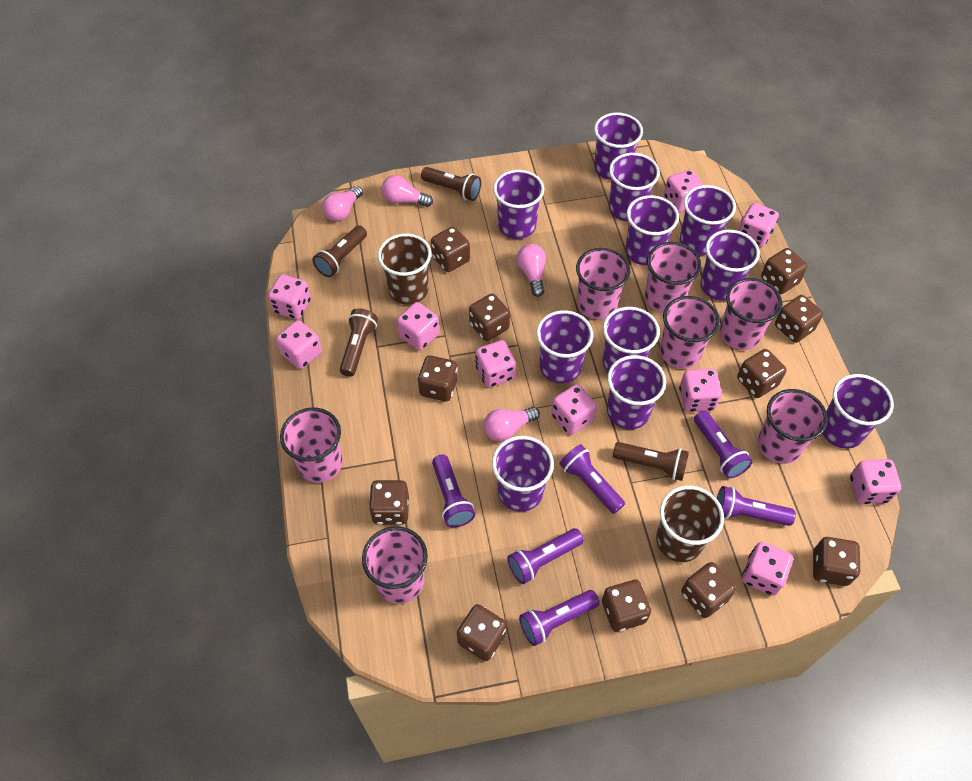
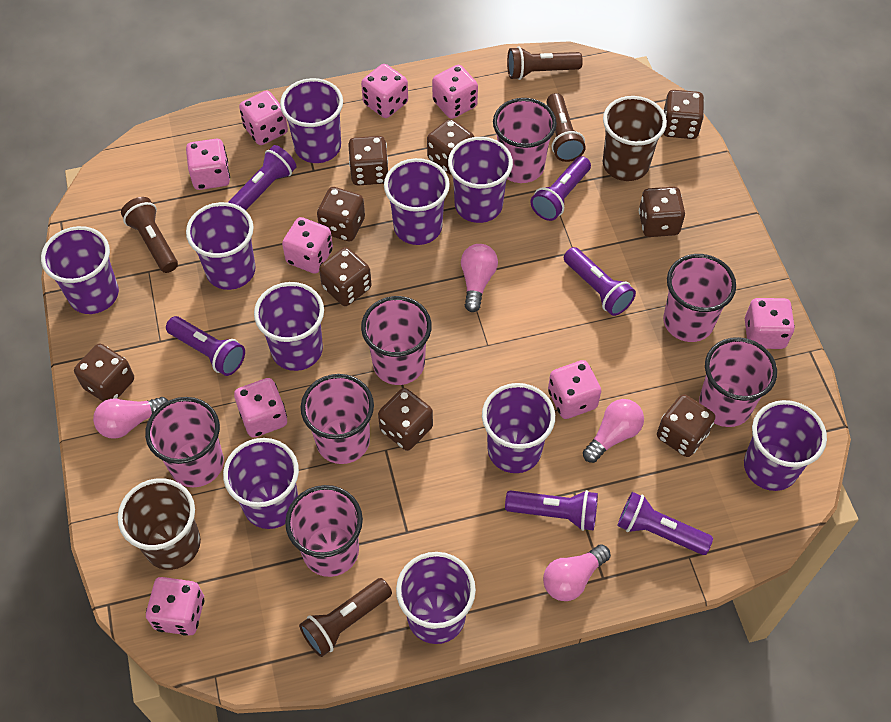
brown dice: 11 -> 9
pink dice: 10 -> 9
purple cup: 11 -> 10

